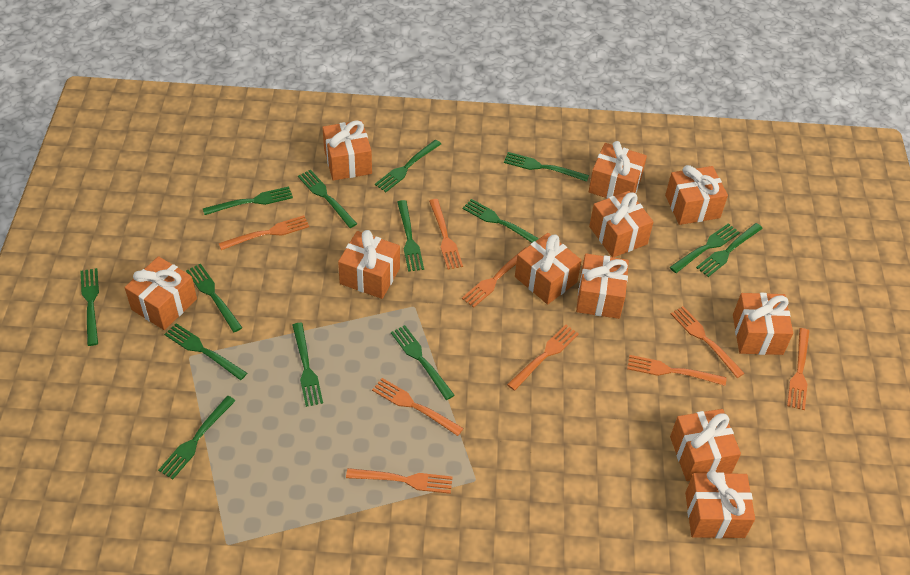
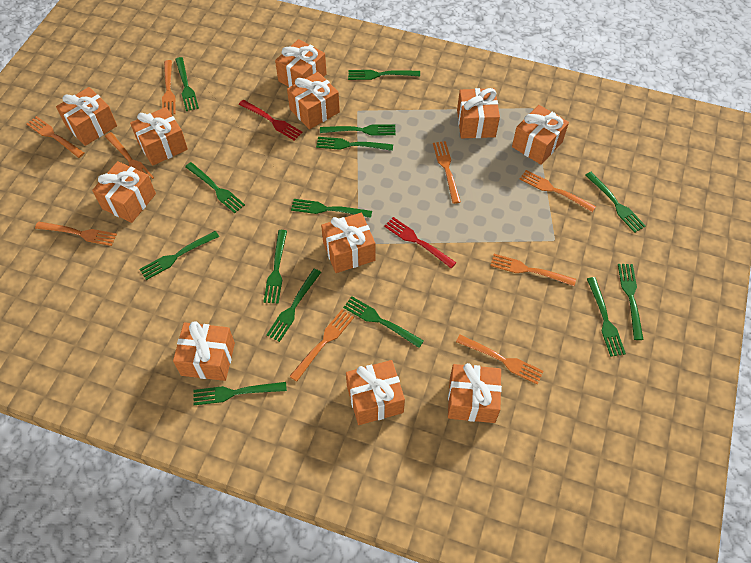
red fork: 0 -> 2

